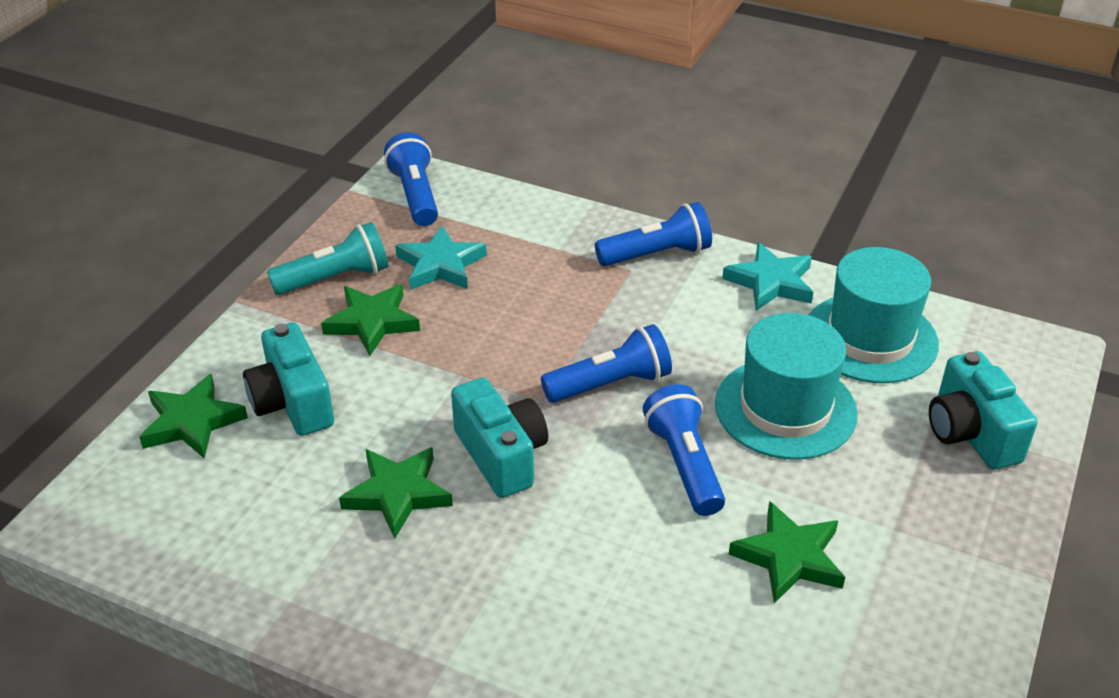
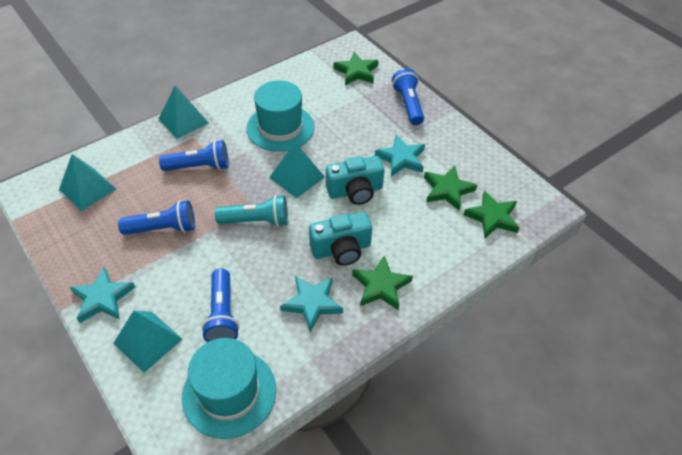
turquoise camera: 3 -> 2
turquoise pyramid: 0 -> 4
turquoise star: 2 -> 3

